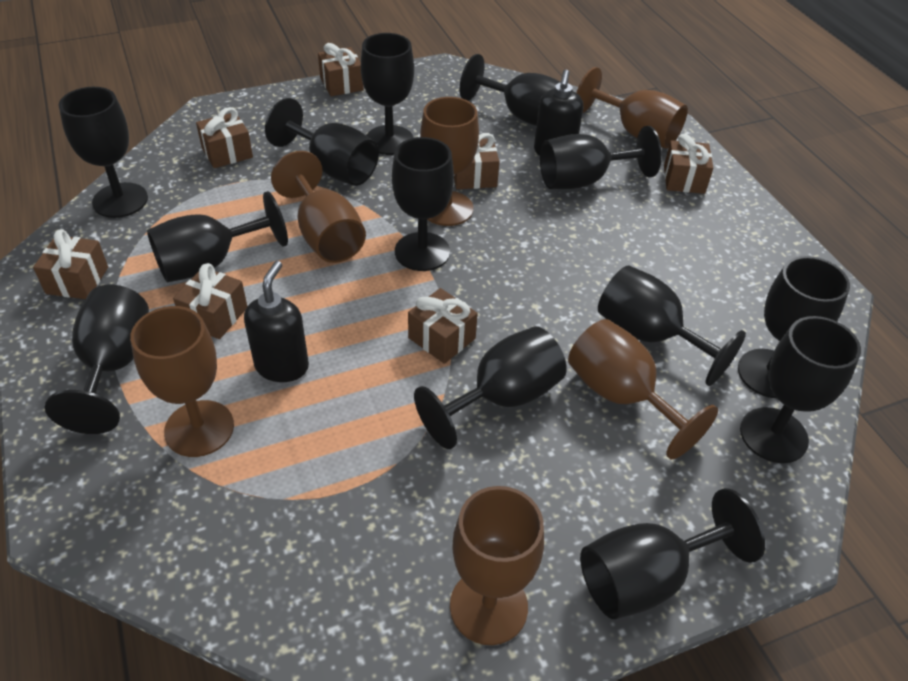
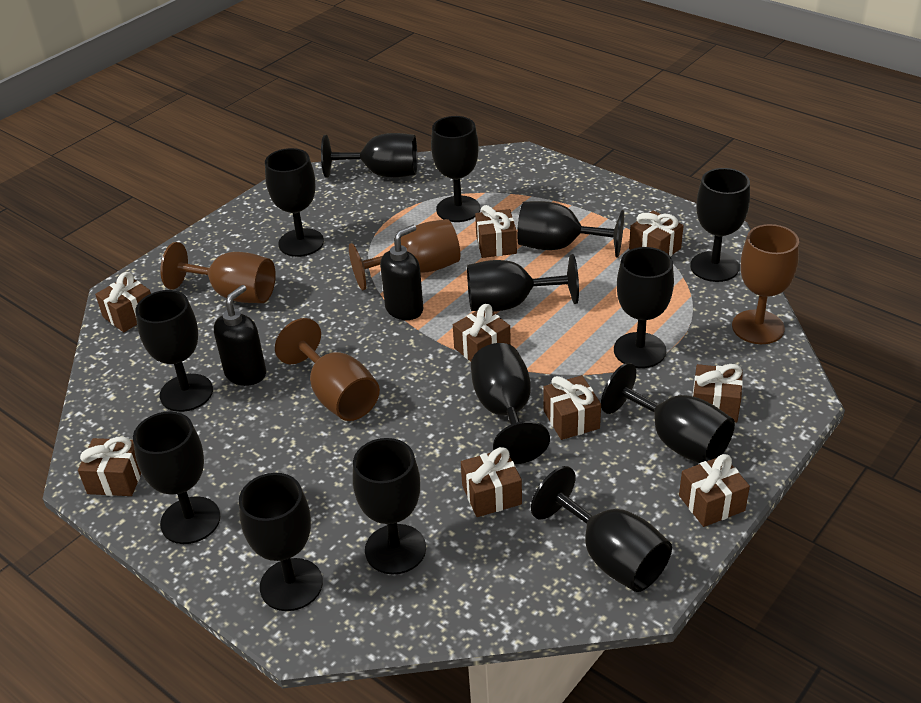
black goblet: 13 -> 14
brown gift: 7 -> 9
brown goblet: 6 -> 4

